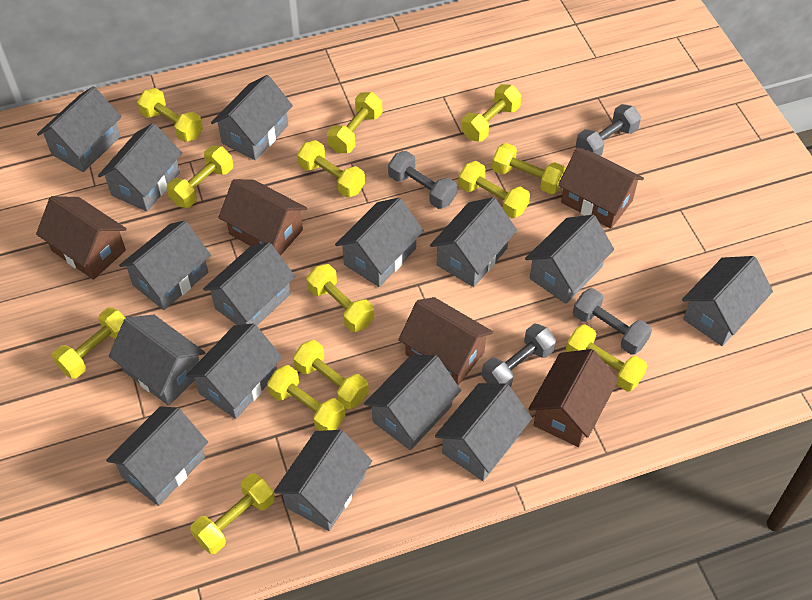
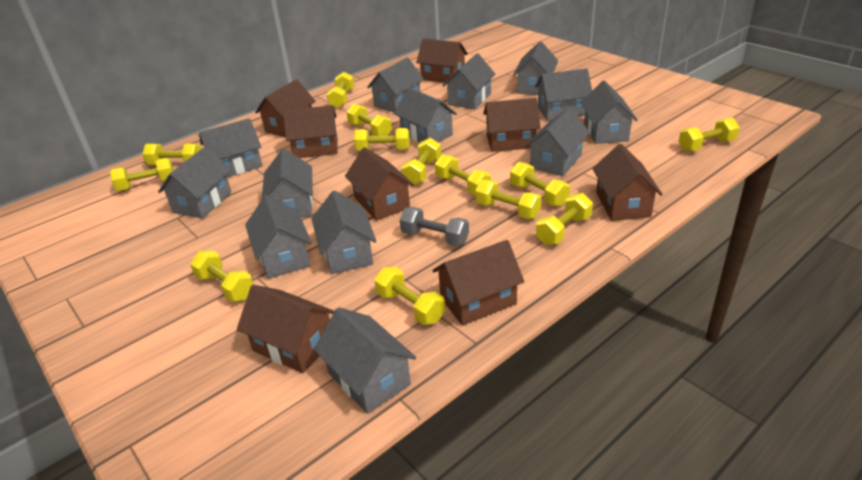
brown house: 5 -> 8
grey dumbbell: 4 -> 1
grey house: 15 -> 13

